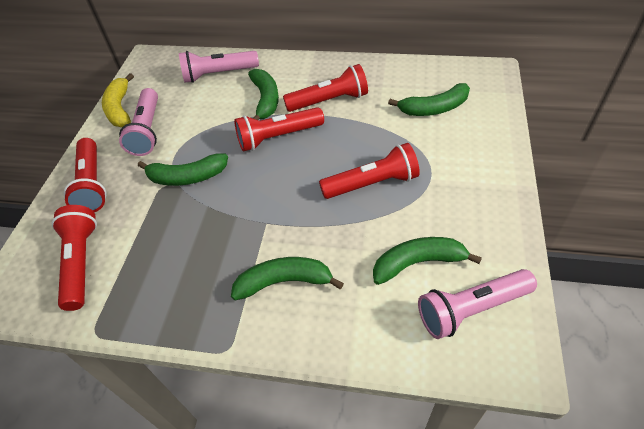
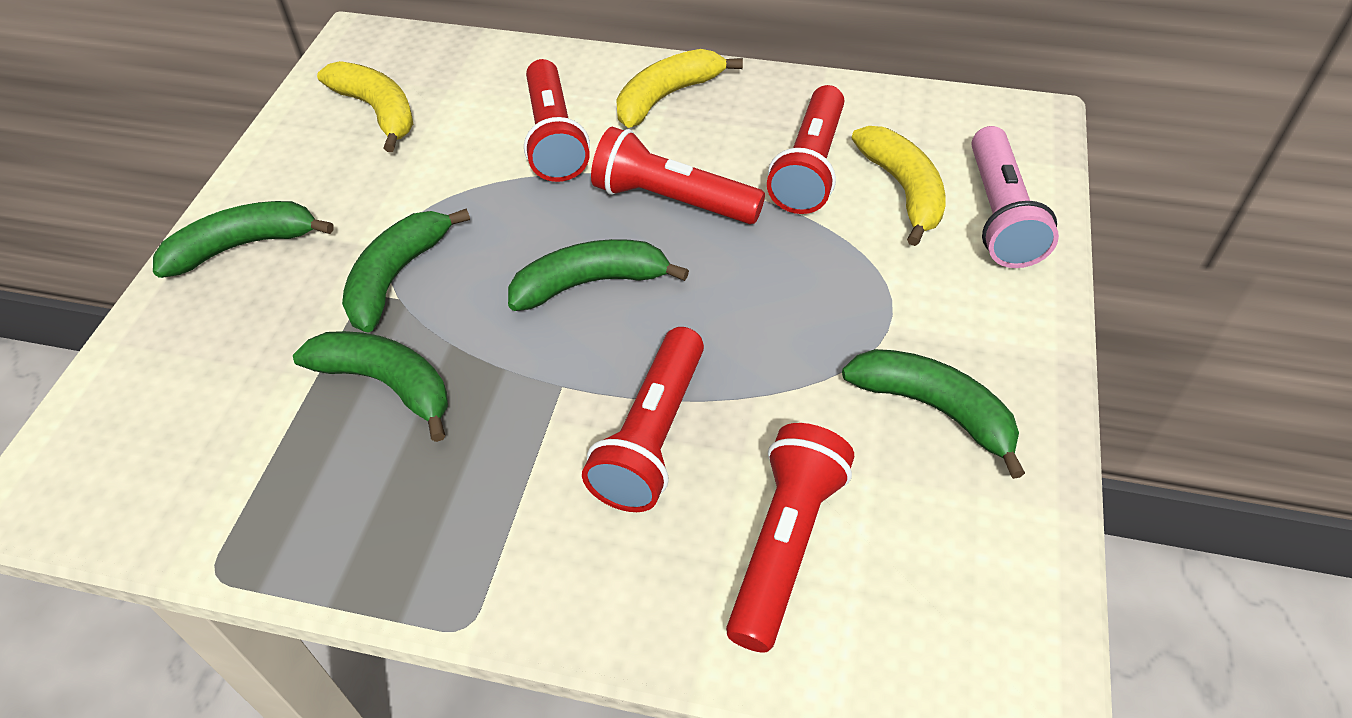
pink flashlight: 3 -> 1
yellow banana: 1 -> 3

